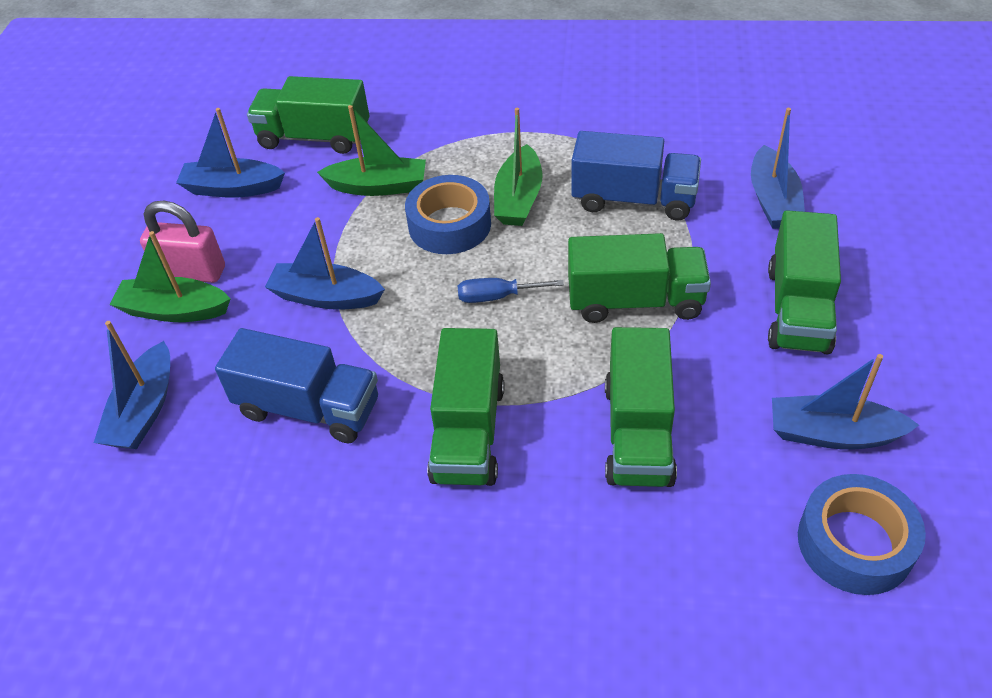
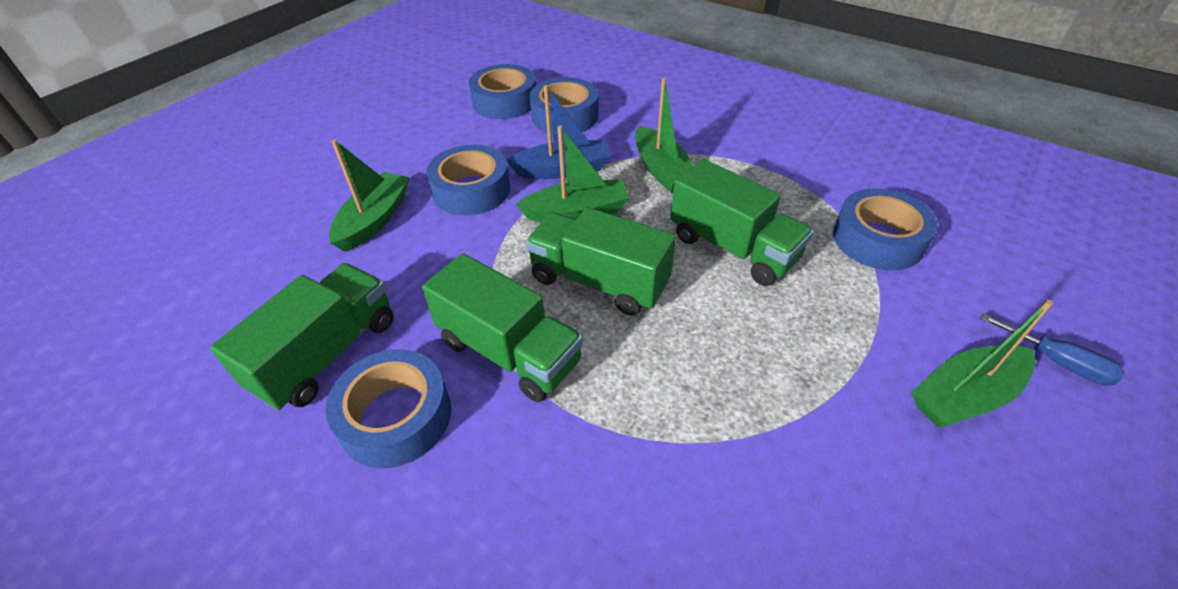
blue boat: 5 -> 1
blue tape: 2 -> 5
blue truck: 2 -> 0
green boat: 3 -> 4
green truck: 5 -> 4
pink padlock: 1 -> 0

